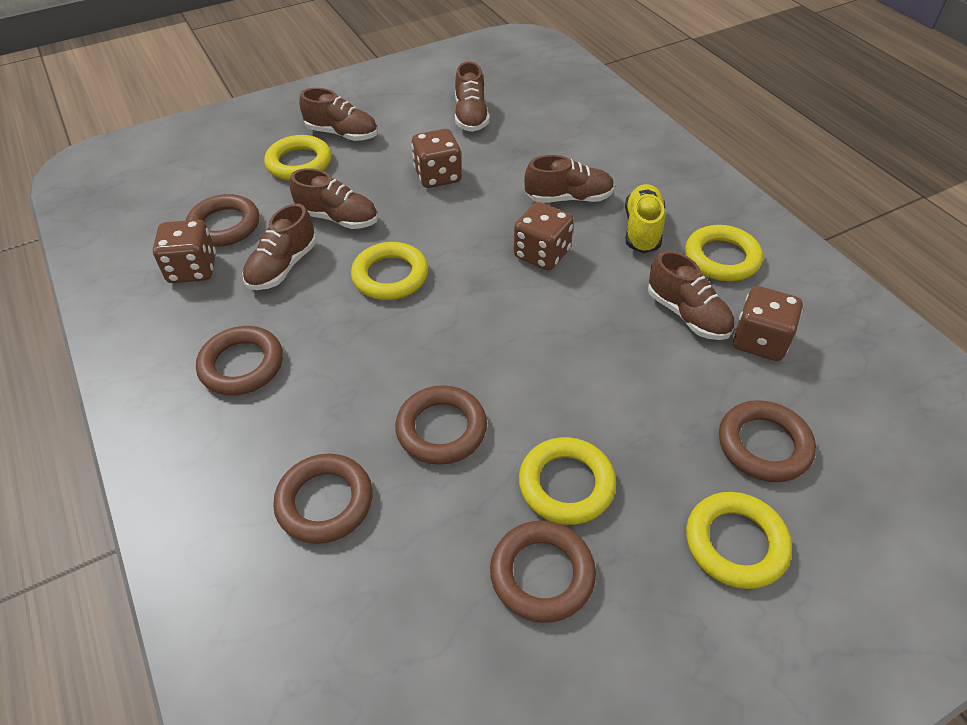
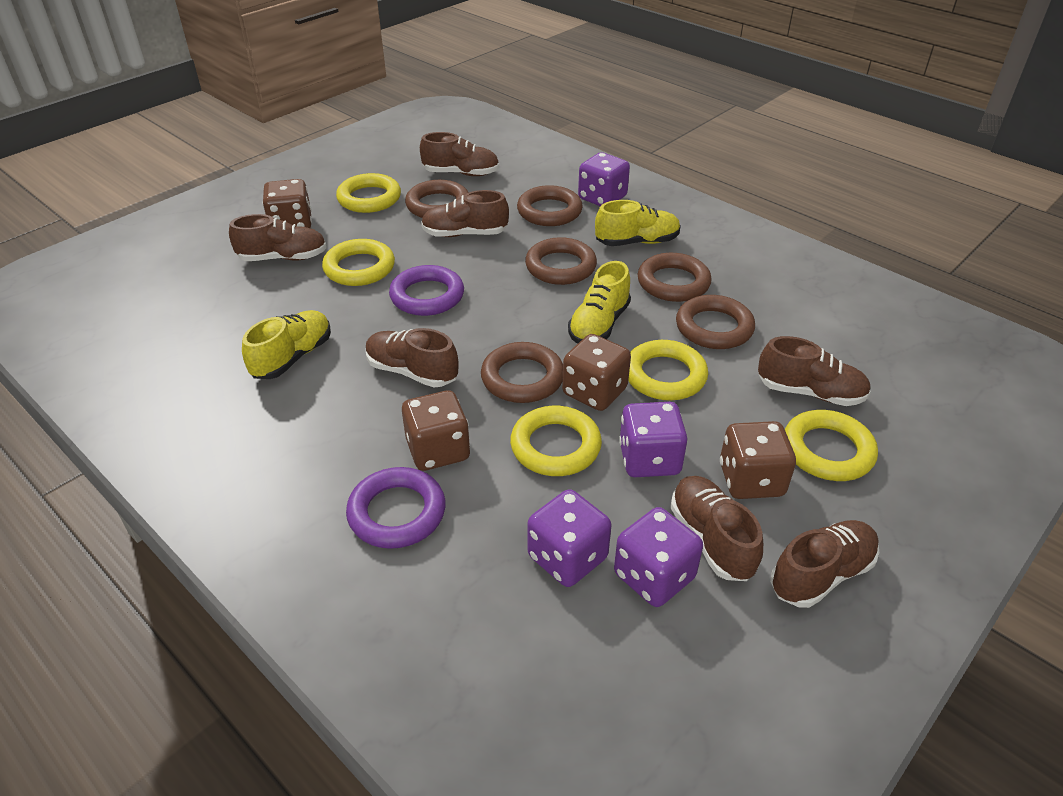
brown shoe: 6 -> 7
purple dice: 0 -> 4
purple ring: 0 -> 2
yellow shoe: 1 -> 3

